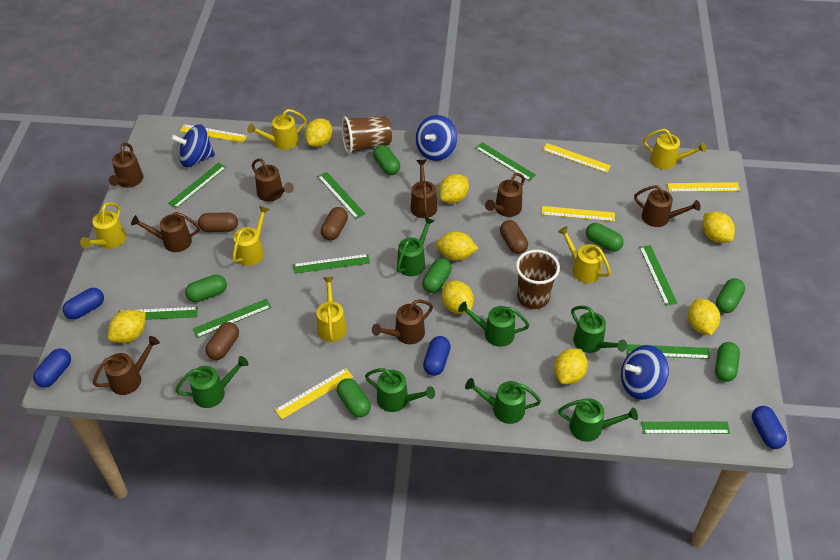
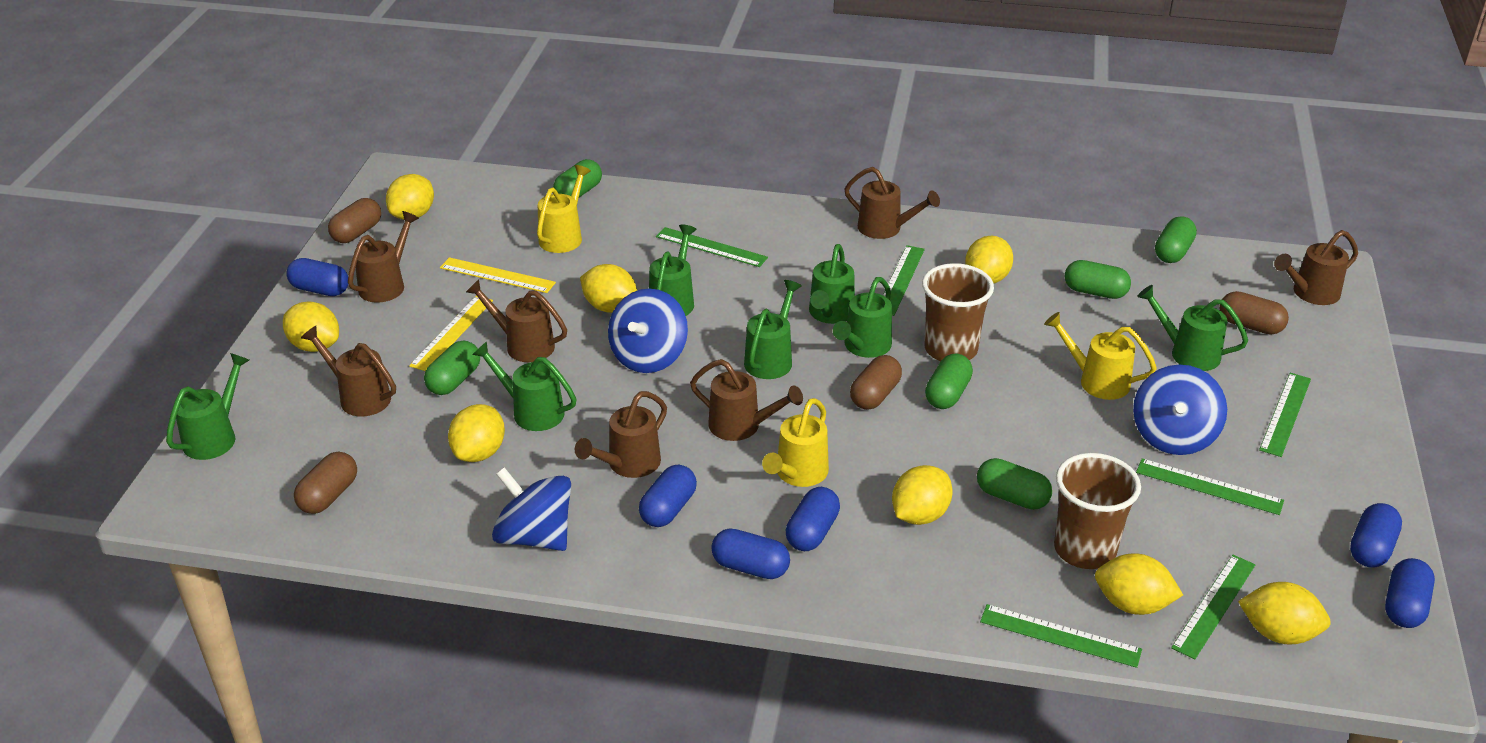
blue capsule: 4 -> 6
brown watering can: 8 -> 7
green capsule: 7 -> 6
green ruler: 9 -> 6
yellow ruler: 5 -> 2
yellow watering can: 6 -> 3

